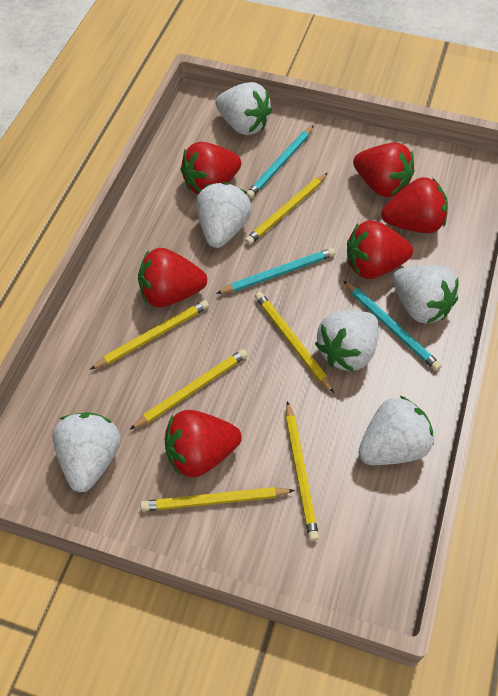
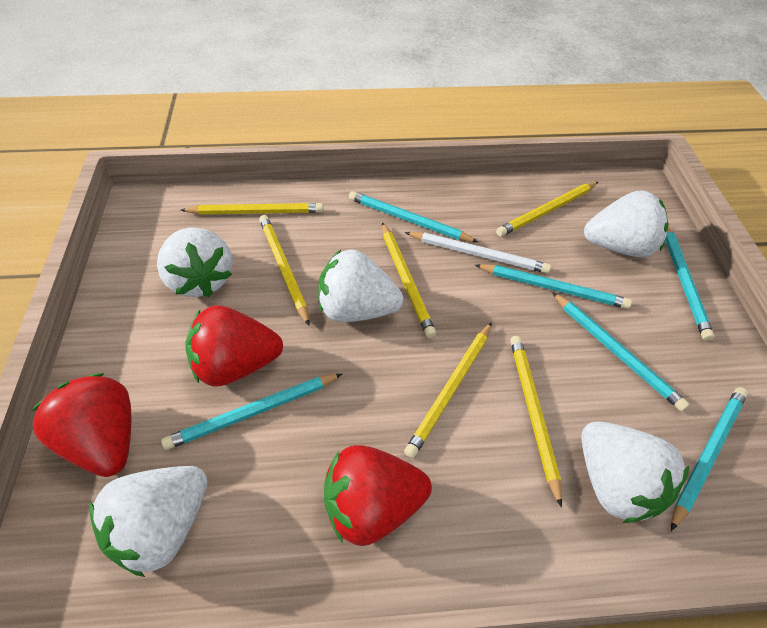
red strawberry: 6 -> 3
turquoise pencil: 3 -> 6
white pencil: 0 -> 1
white strawberry: 6 -> 5

